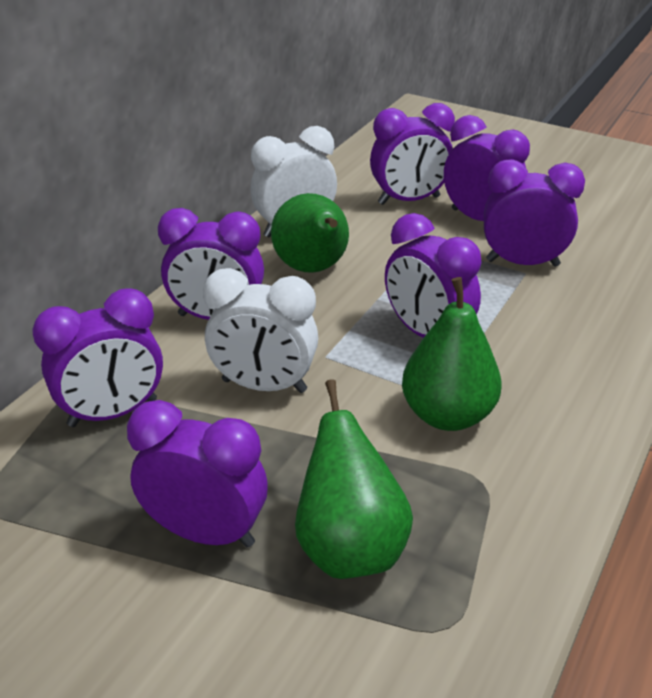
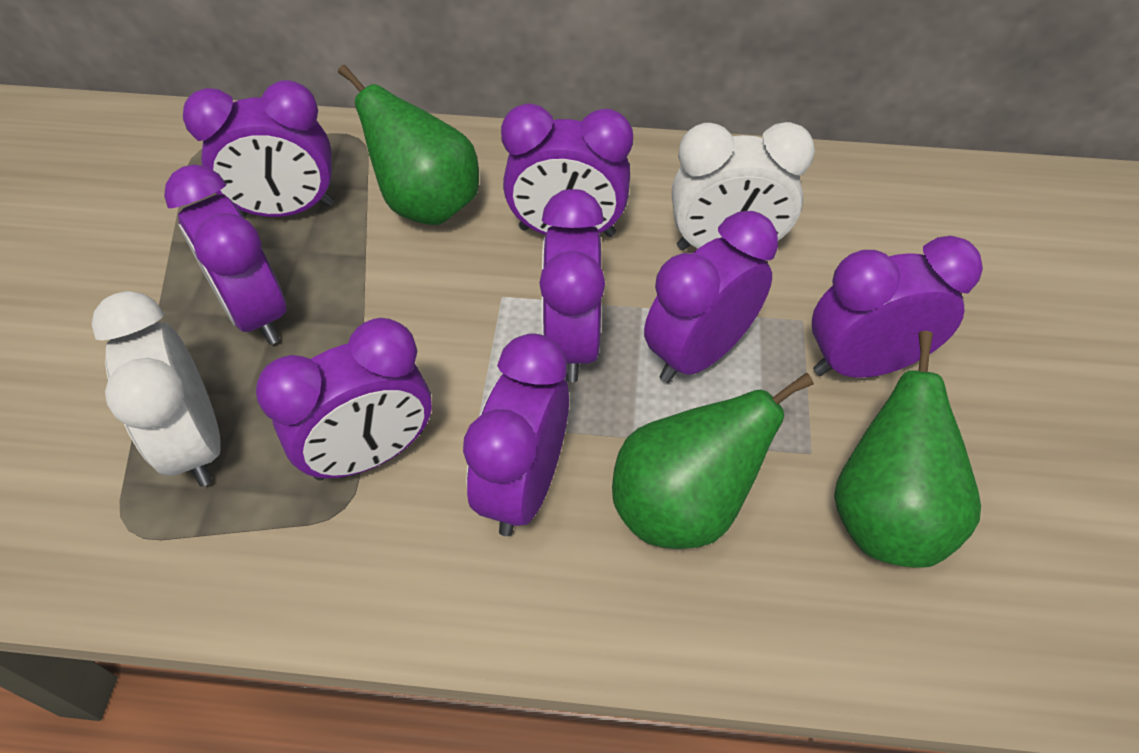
purple clock: 7 -> 8

